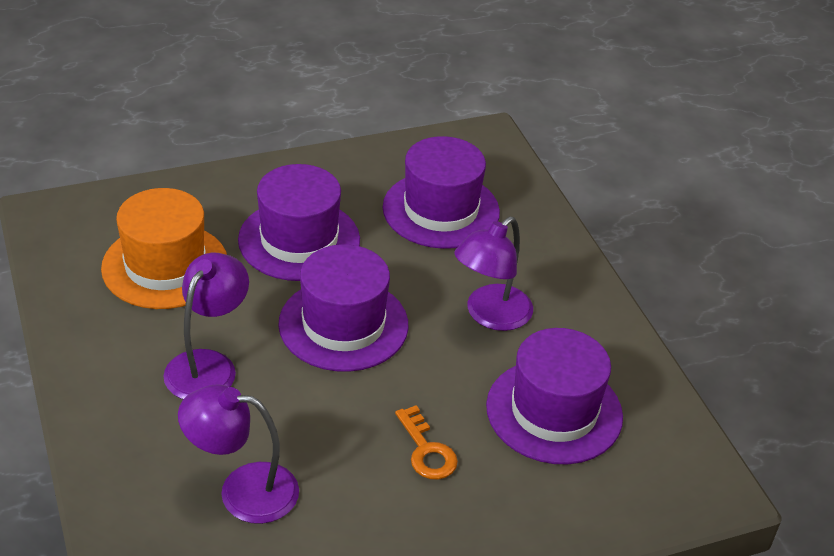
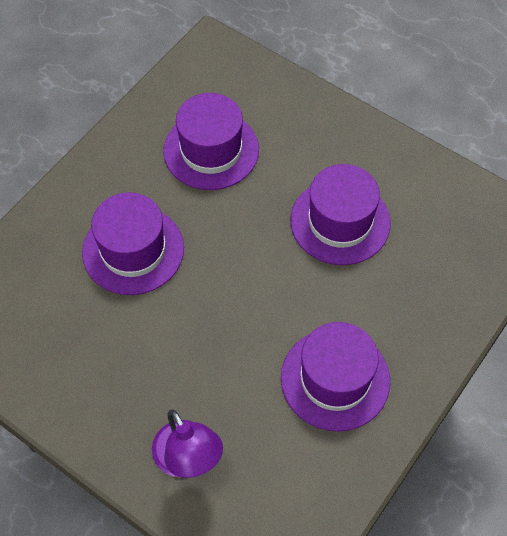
orange hat: 1 -> 0
orange key: 1 -> 0
purple lamp: 3 -> 1

